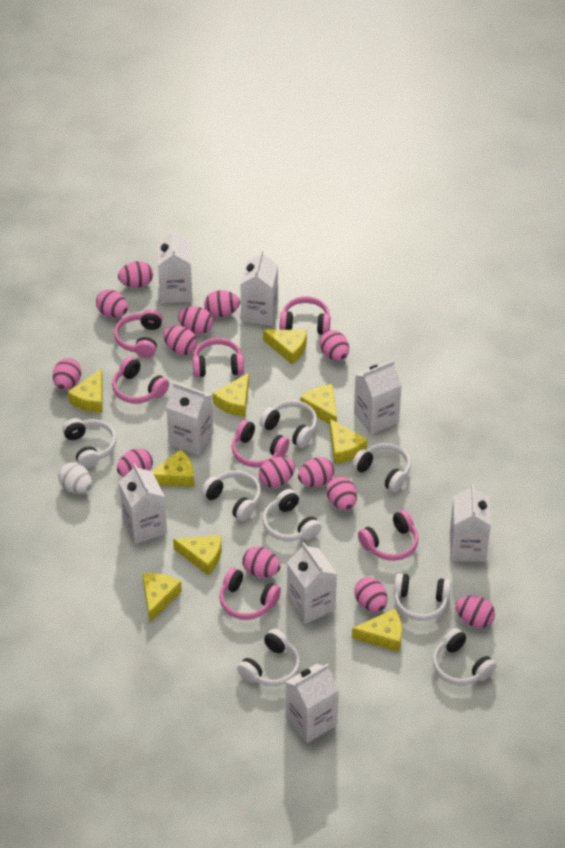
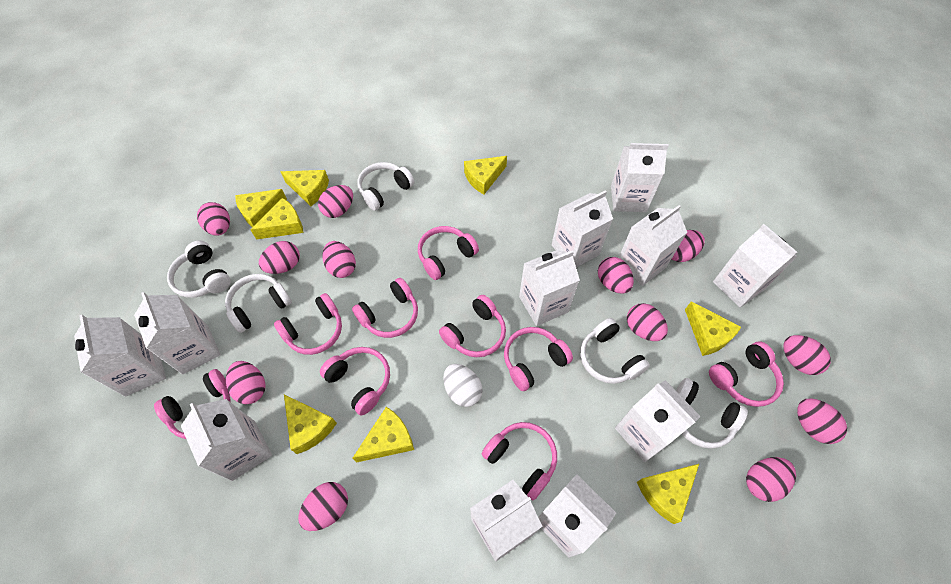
pink egg: 14 -> 12
pink headphones: 7 -> 9
white carton: 8 -> 11
white headphones: 8 -> 5
yellow cheese: 9 -> 8

